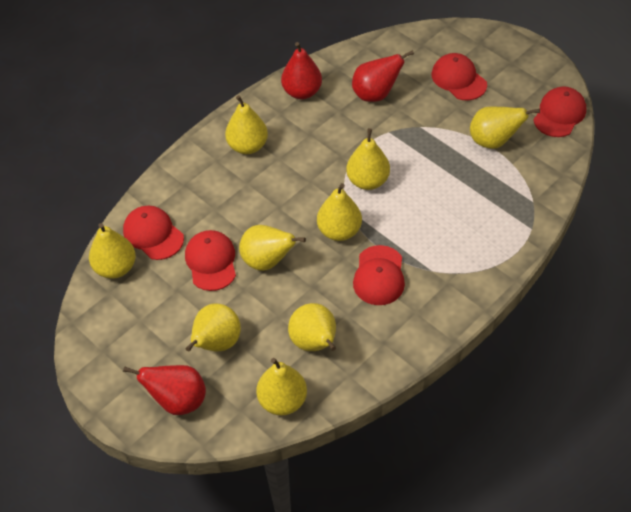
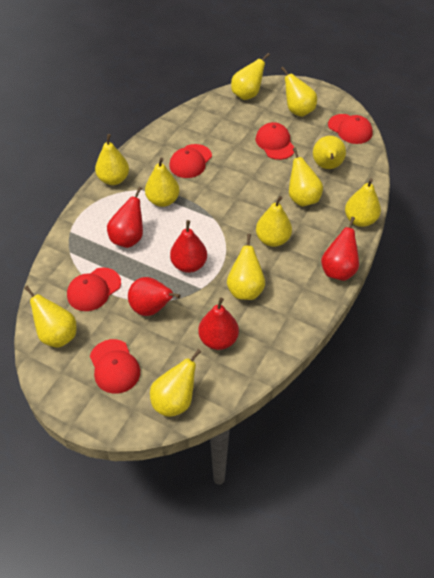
red pear: 3 -> 5
yellow pear: 9 -> 11

